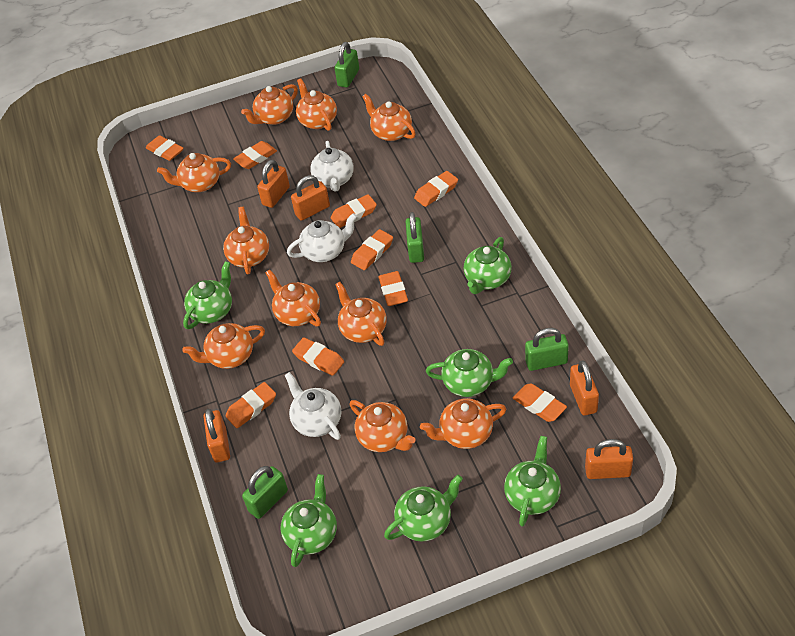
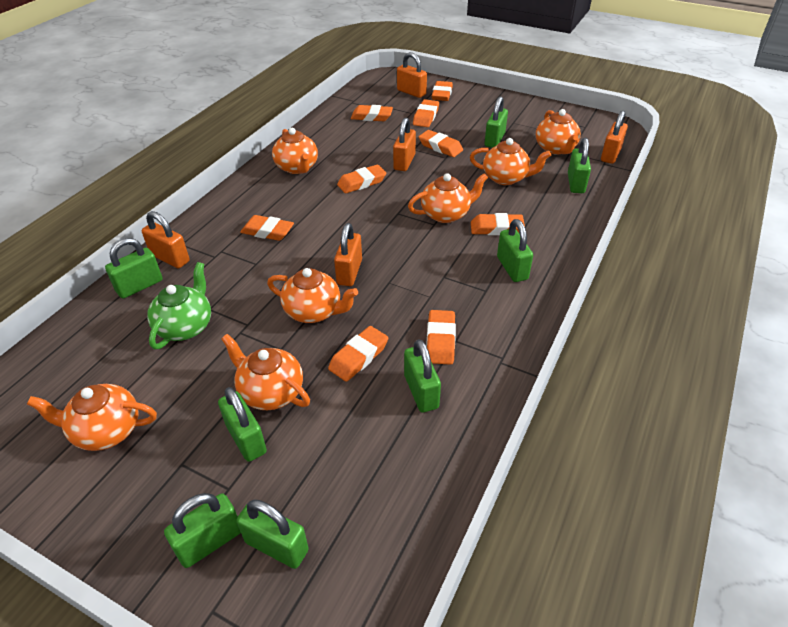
green padlock: 4 -> 8
green teapot: 6 -> 1
orange teapot: 10 -> 7
white teapot: 3 -> 0

